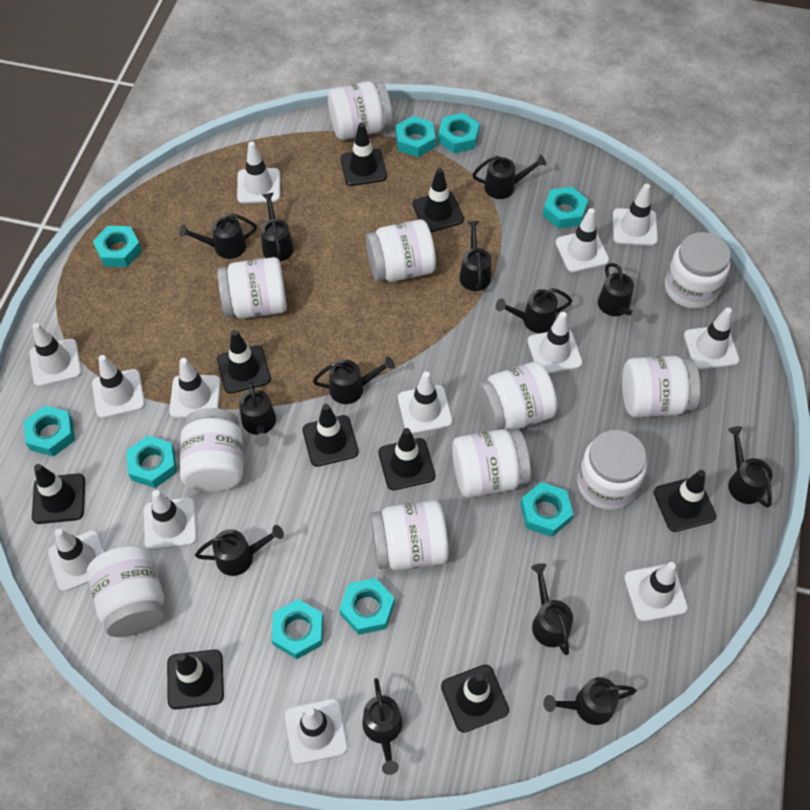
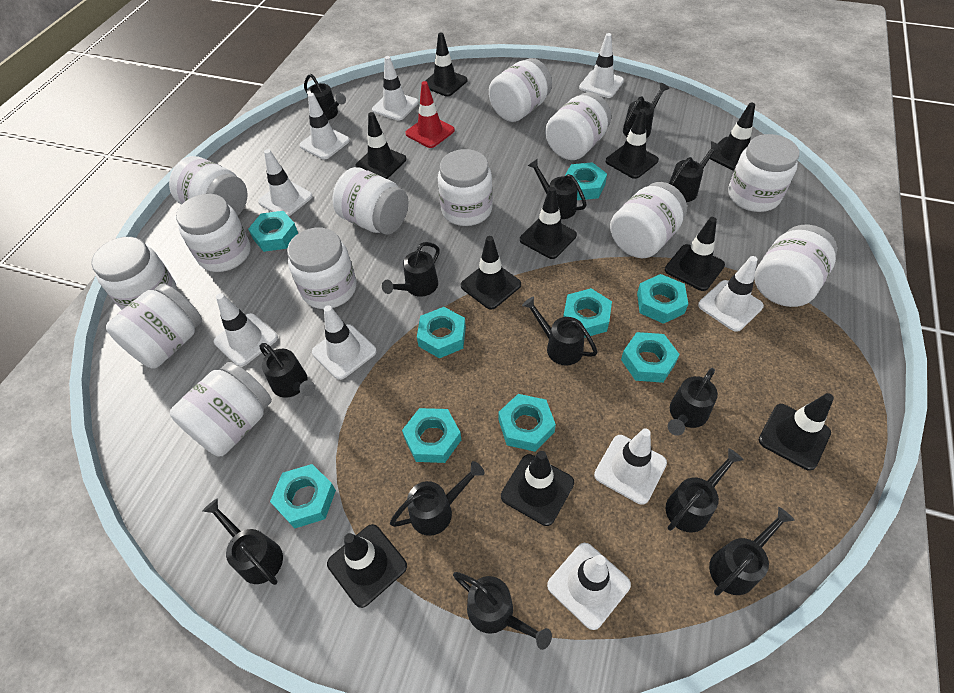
black traffic cone: 9 -> 10
red traffic cone: 0 -> 1
white jar: 11 -> 13
white traffic cone: 13 -> 9

